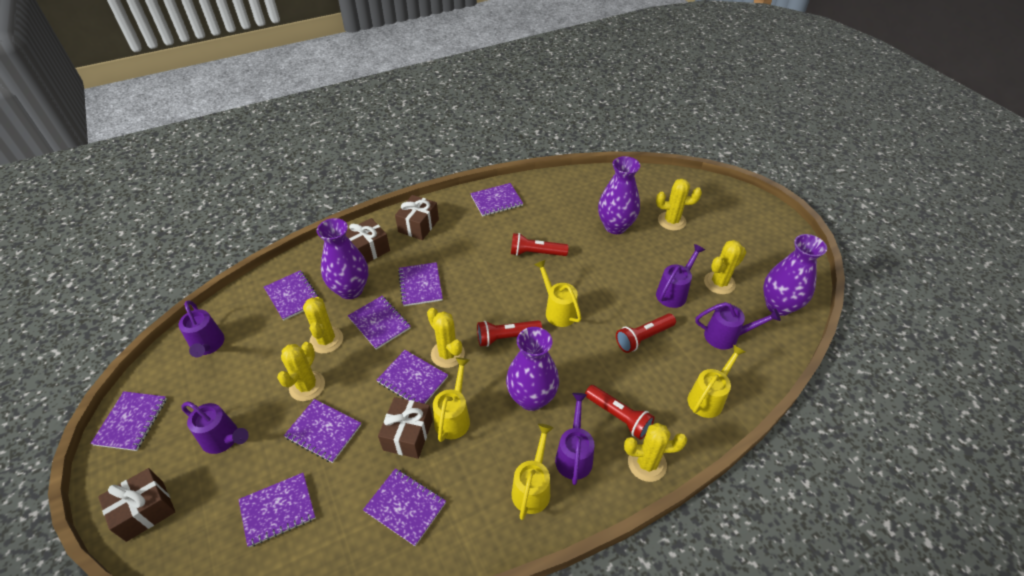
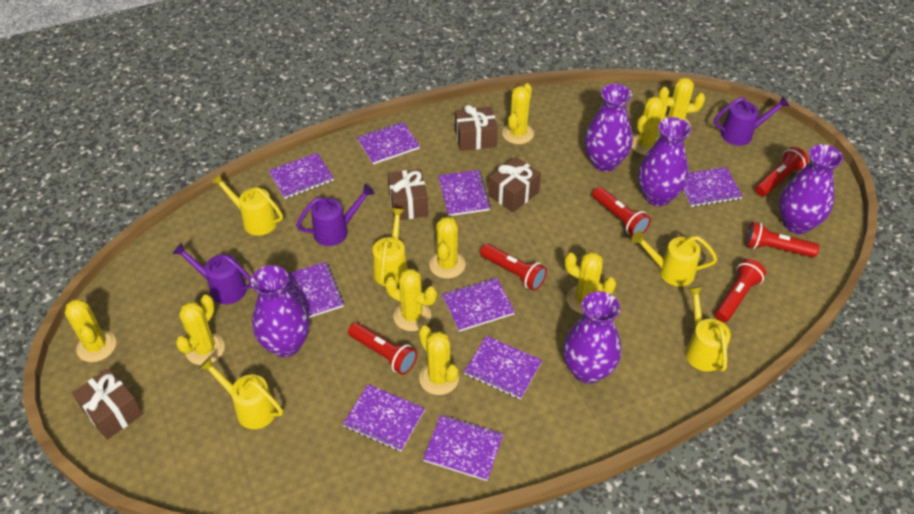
purple vase: 4 -> 5
purple watering can: 5 -> 3
red flashlight: 4 -> 6
yellow cactus: 6 -> 9
yellow watering can: 4 -> 5

